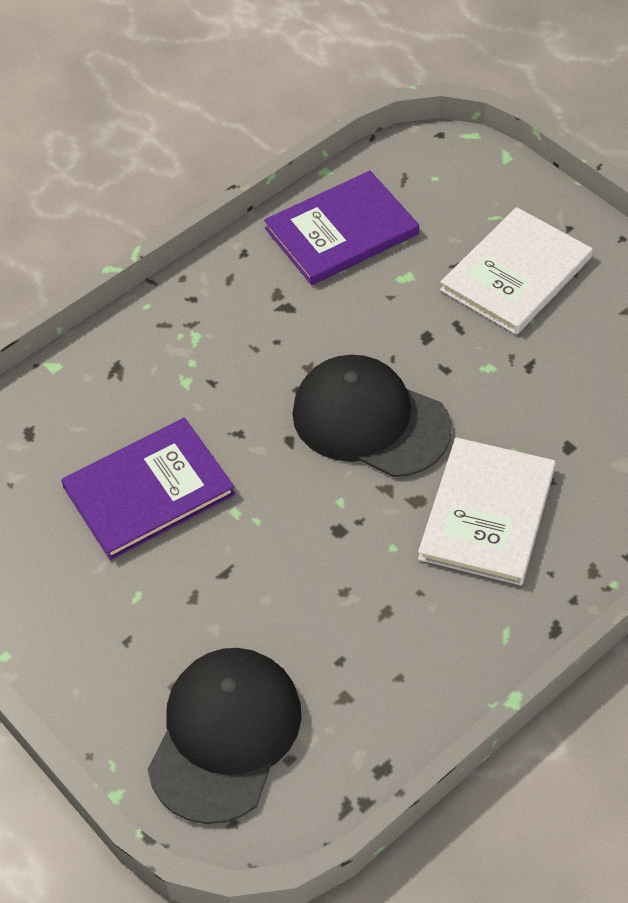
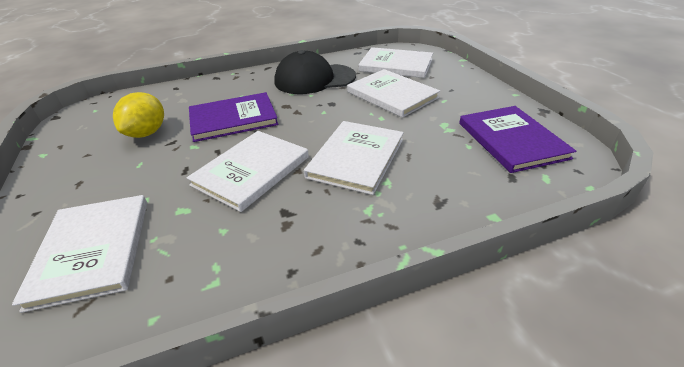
black cap: 2 -> 1
white book: 2 -> 5
yellow lemon: 0 -> 1

